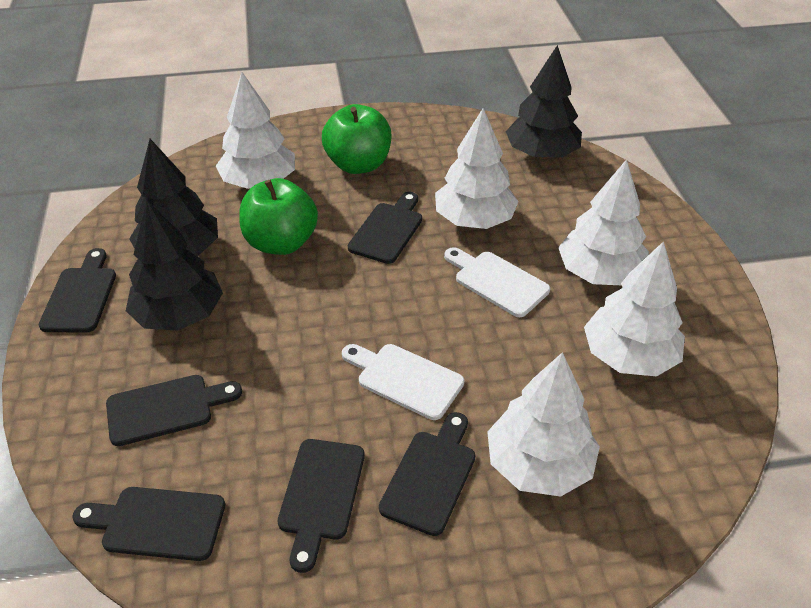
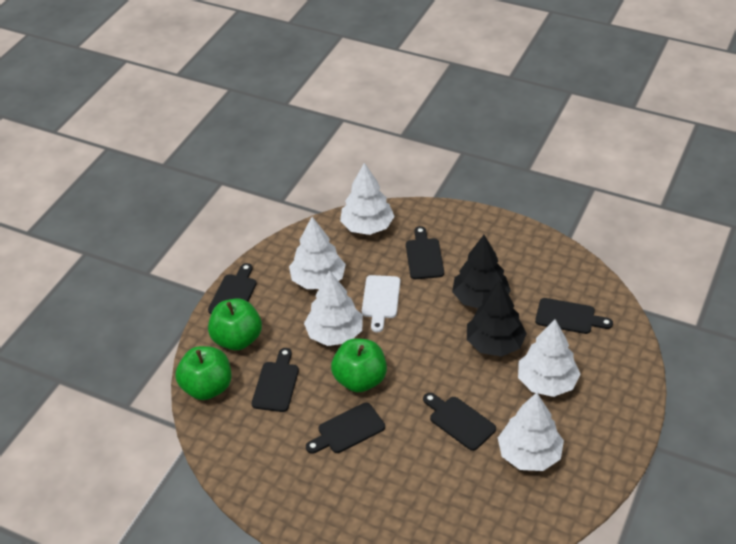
black tree: 3 -> 2
green apple: 2 -> 3
white cutting board: 2 -> 1

